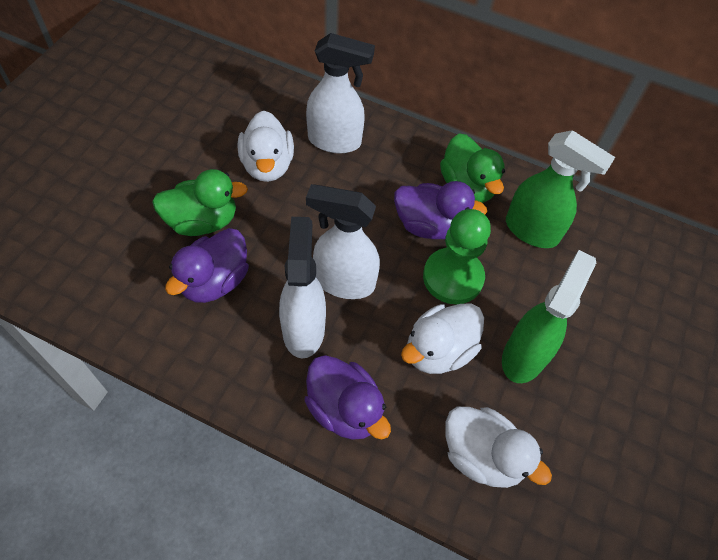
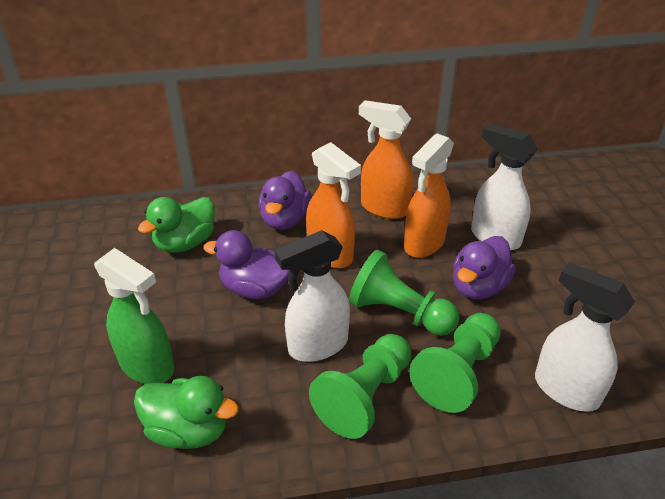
green pawn: 1 -> 3
green spray bottle: 2 -> 1
orange spray bottle: 0 -> 3
white duck: 3 -> 0

